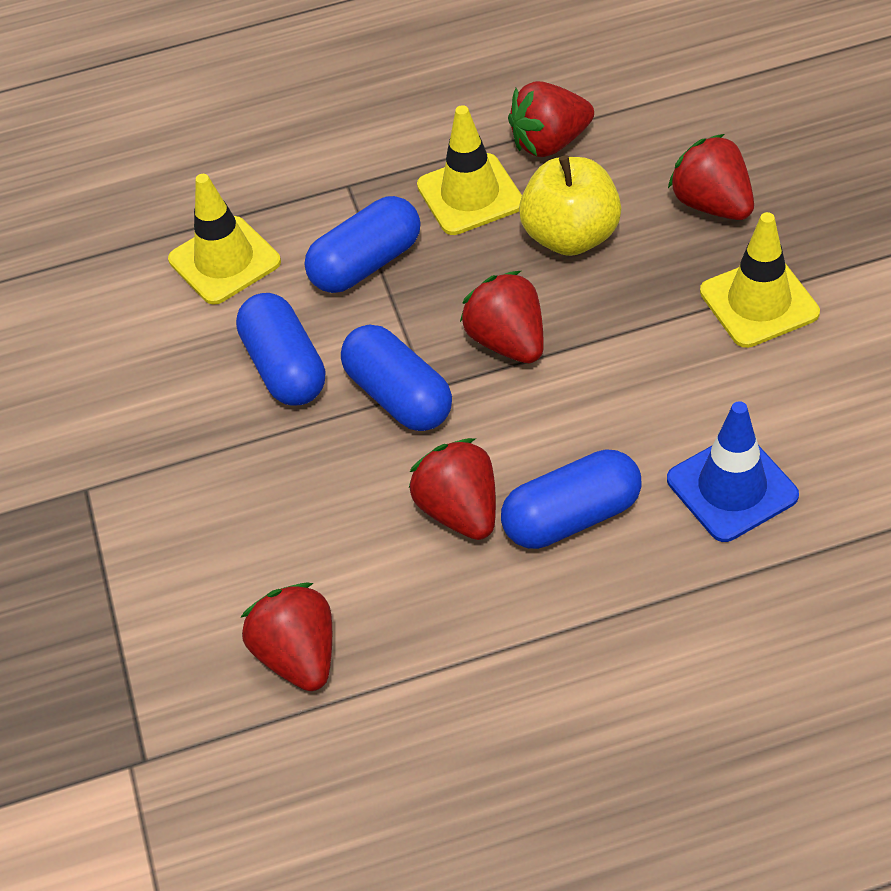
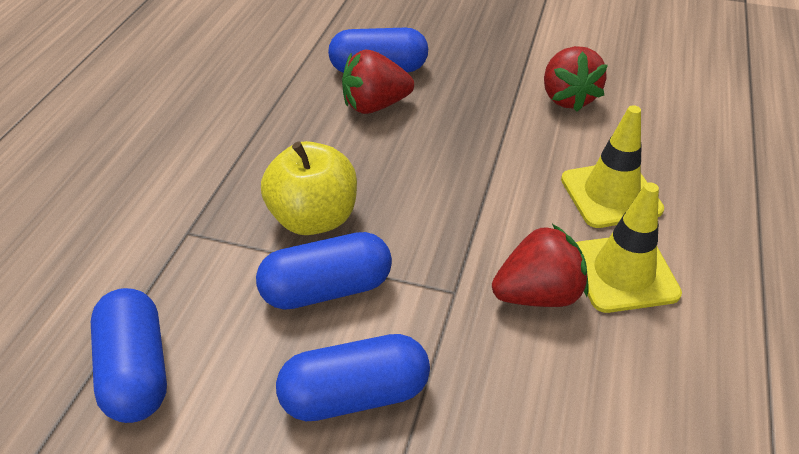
blue traffic cone: 1 -> 0
red strawberry: 5 -> 3
yellow traffic cone: 3 -> 2

